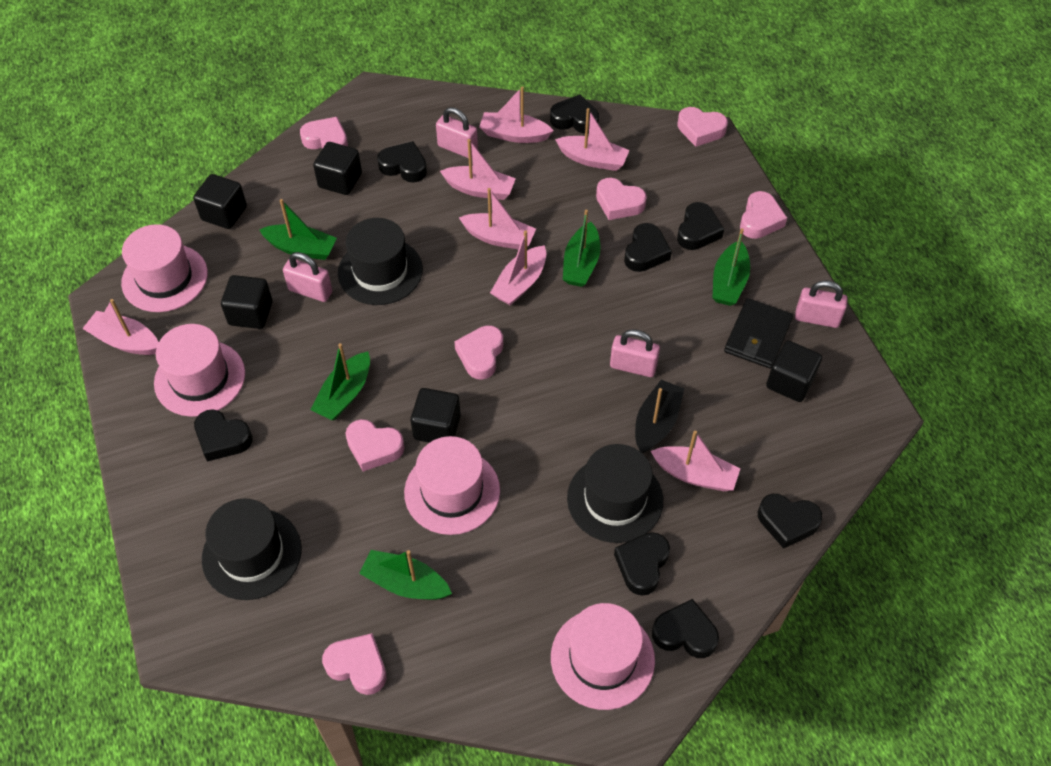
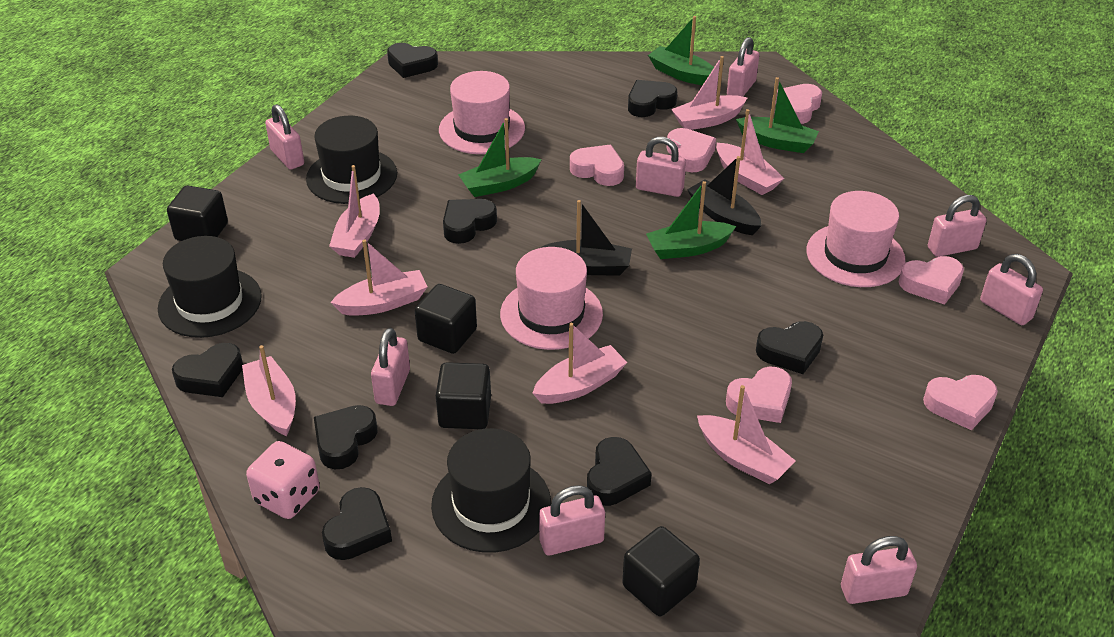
black boat: 1 -> 2
black cube: 5 -> 4
black wallet: 1 -> 0
green boat: 5 -> 4
pink dice: 0 -> 1
pink hat: 4 -> 3
pink heart: 7 -> 6
pink padlock: 4 -> 8

